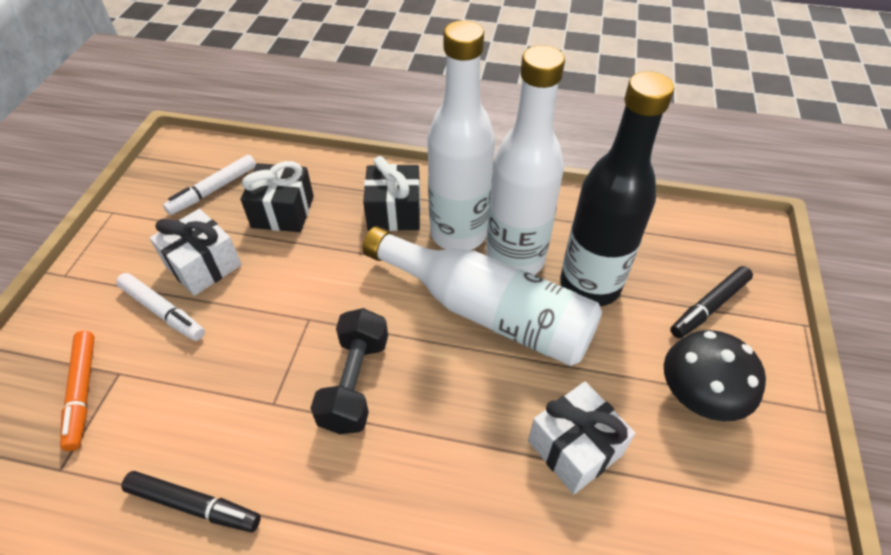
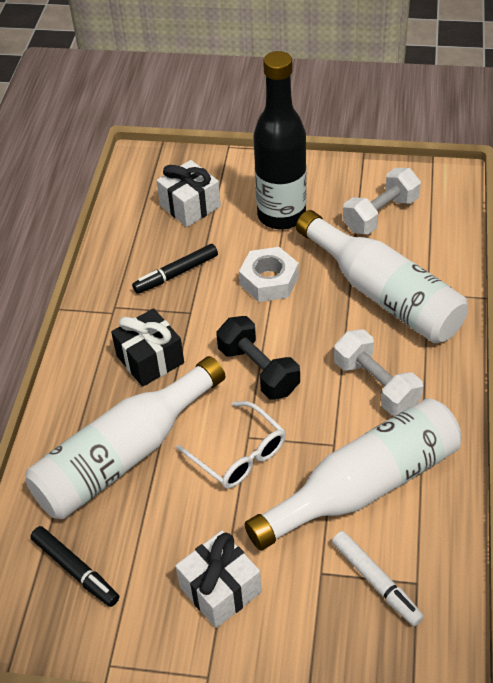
black gift: 2 -> 1
black mushroom: 1 -> 0
orange marker: 1 -> 0
white dumbbell: 0 -> 2
white glasses: 0 -> 1
white marker: 2 -> 1
white nut: 0 -> 1

